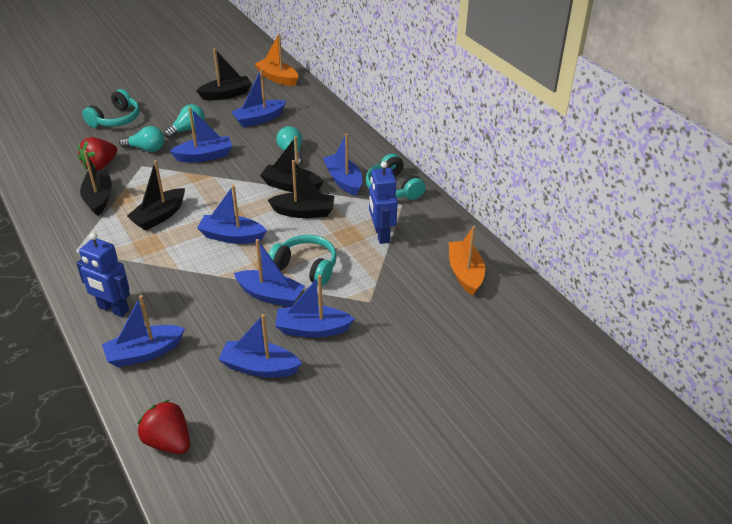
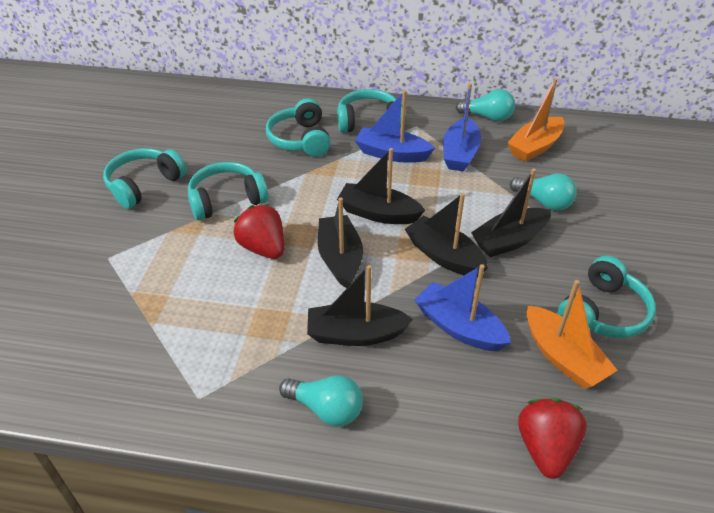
blue boat: 8 -> 3
blue robot: 2 -> 0
turquoise headphones: 3 -> 5

